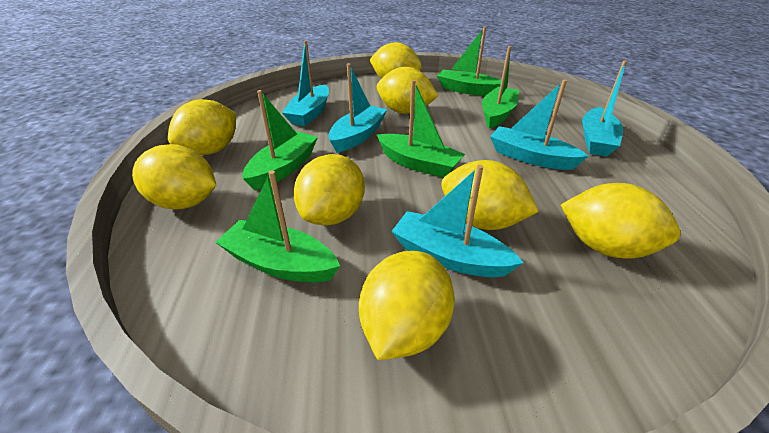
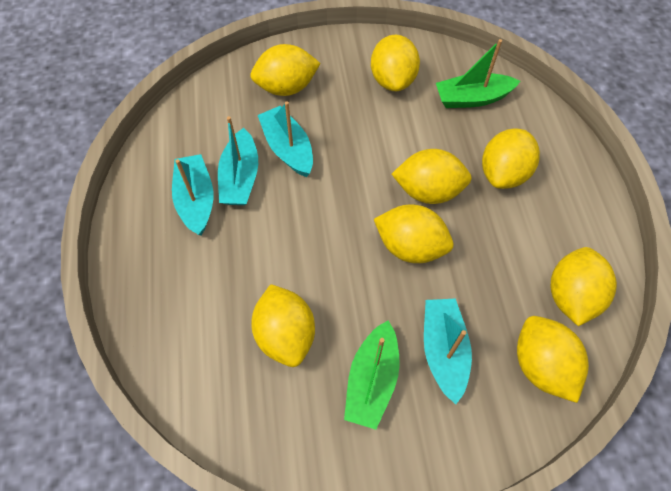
green boat: 5 -> 2
turquoise boat: 5 -> 4

